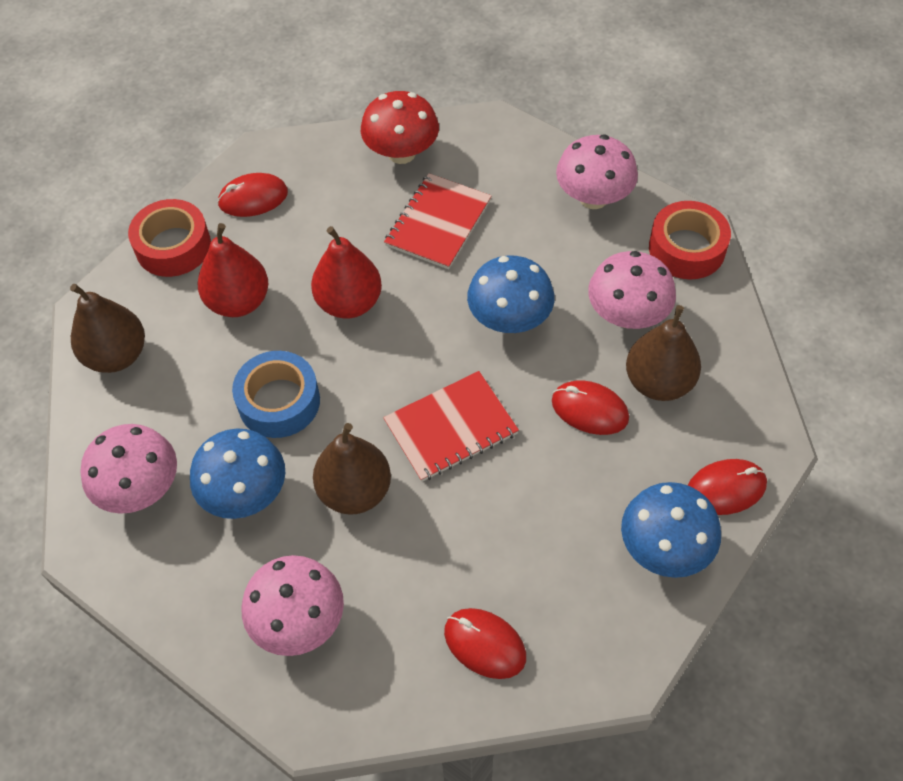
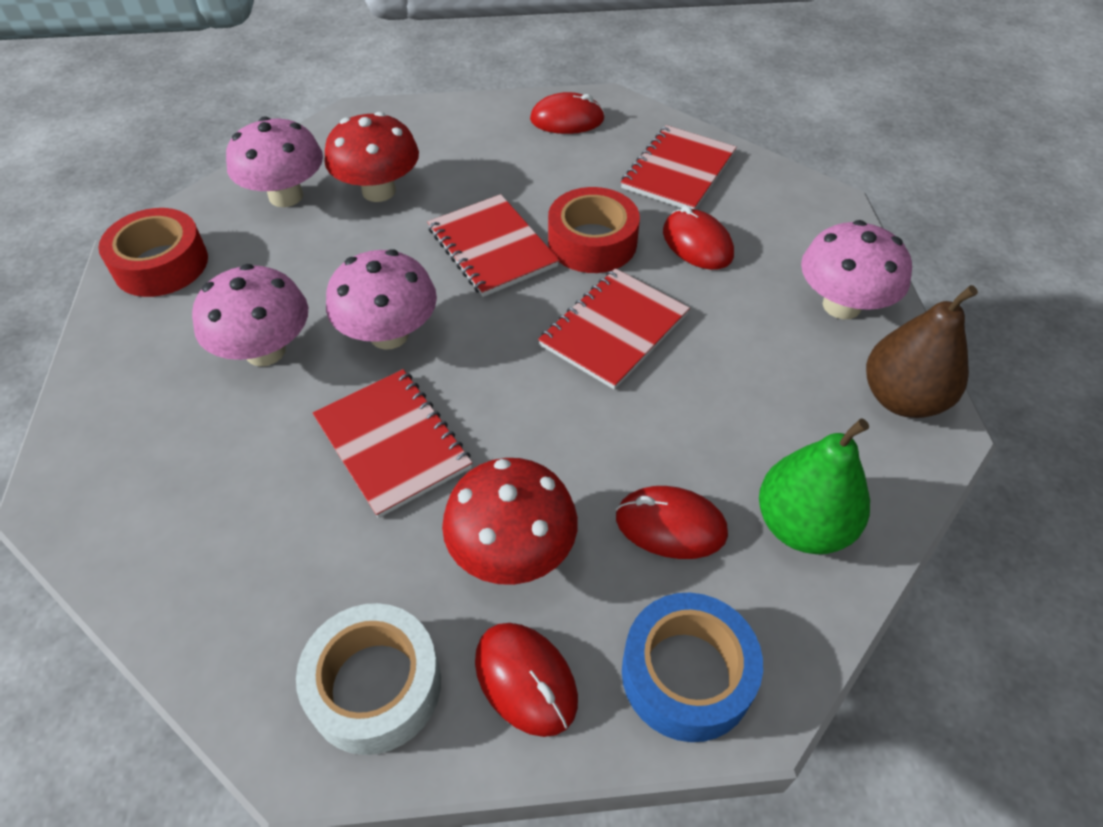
blue mushroom: 3 -> 0
brown pear: 3 -> 1
green pear: 0 -> 1
red mushroom: 1 -> 2
red notebook: 2 -> 4
red pear: 2 -> 0
white tape: 0 -> 1

